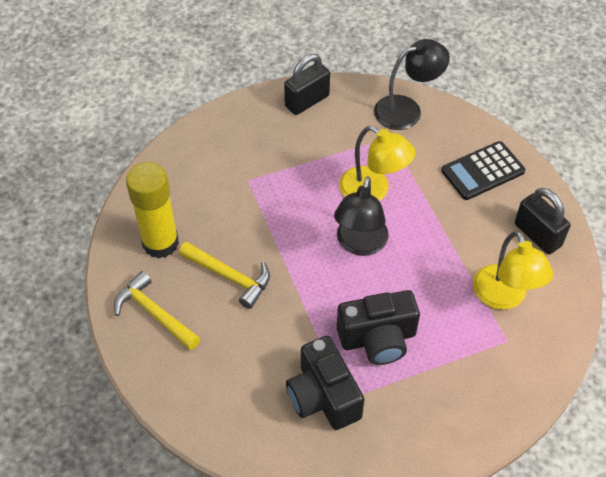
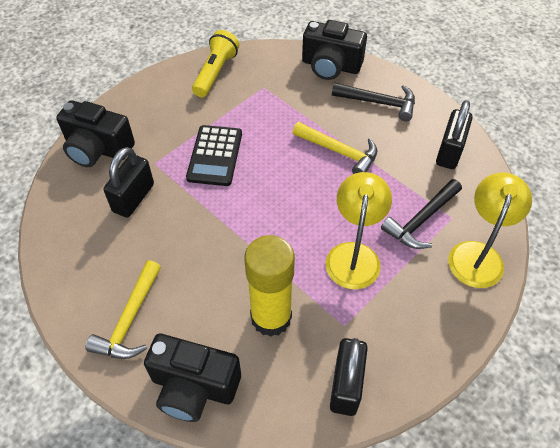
black camera: 2 -> 3
black hammer: 0 -> 2
black lamp: 2 -> 0
black padlock: 2 -> 3
yellow flashlight: 0 -> 1

